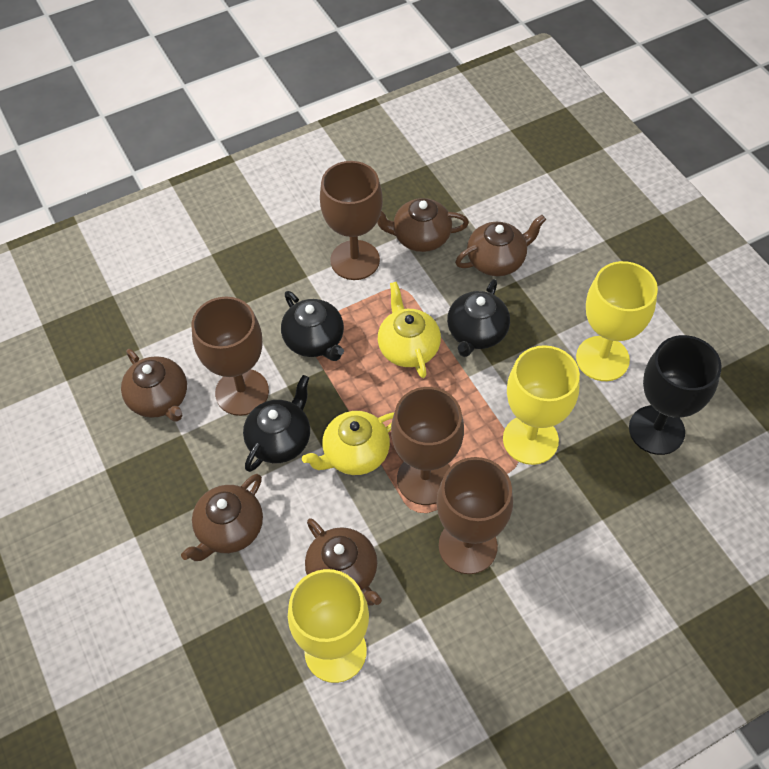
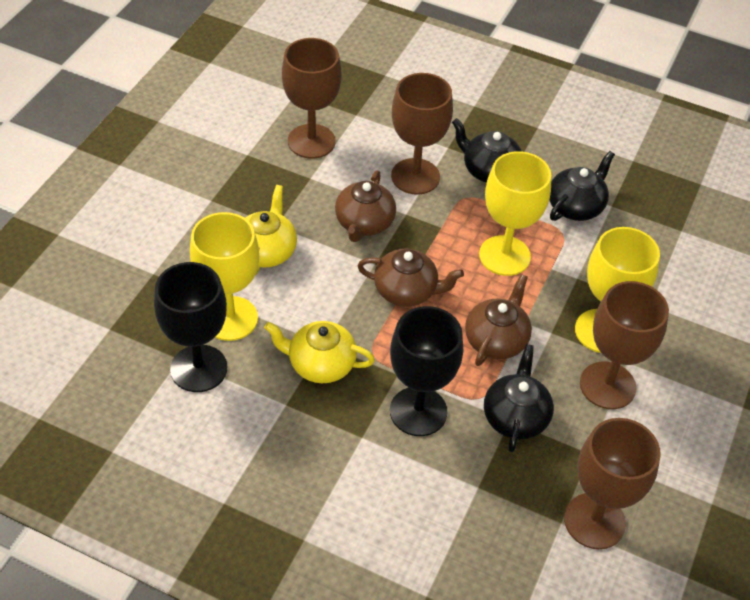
black goblet: 1 -> 2
brown teapot: 5 -> 3

